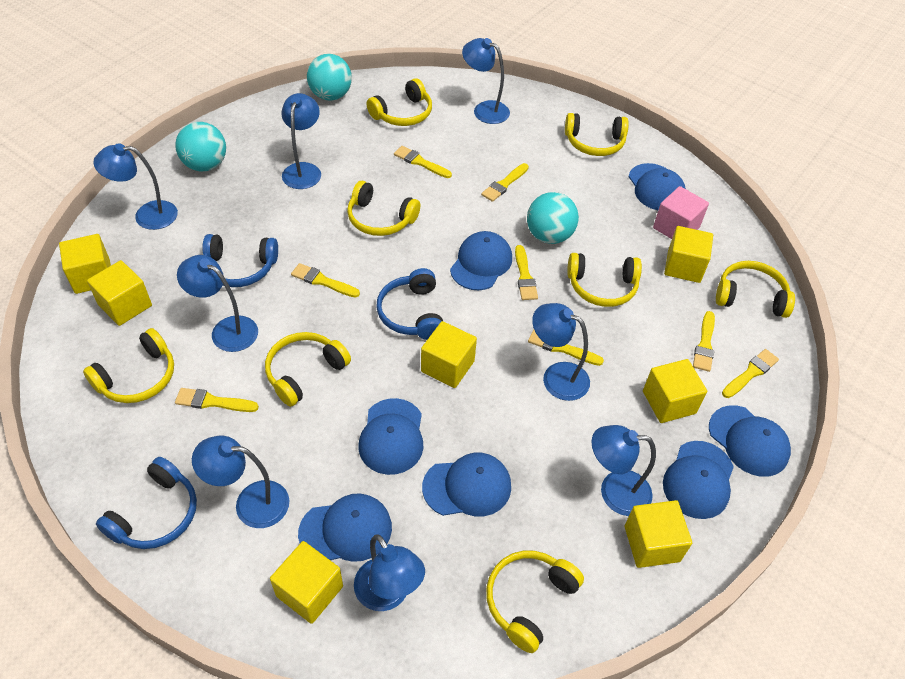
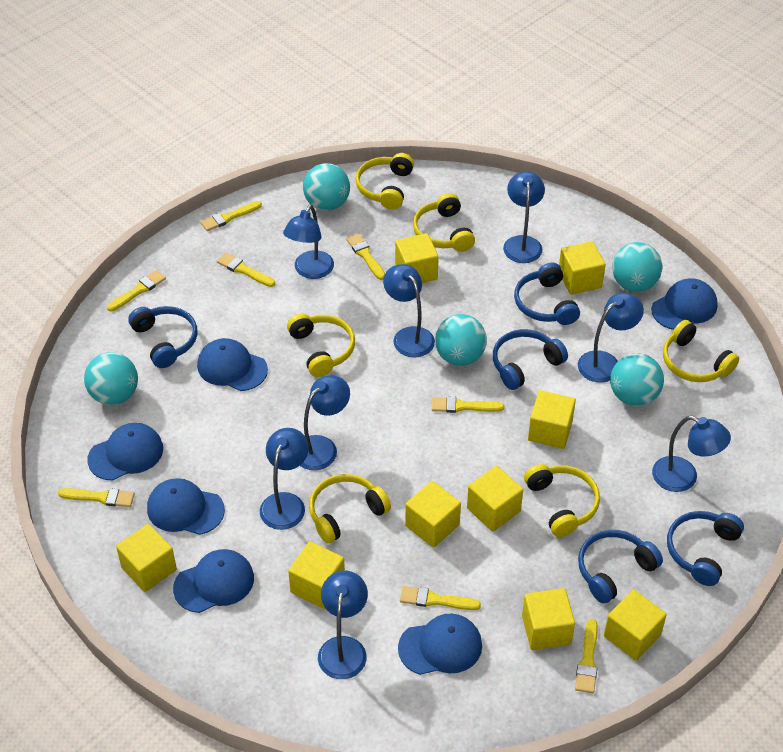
blue cap: 7 -> 6
blue headphones: 3 -> 5
pink cube: 1 -> 0
turquoise ball: 3 -> 5
yellow cube: 7 -> 9
yellow headphones: 8 -> 6

